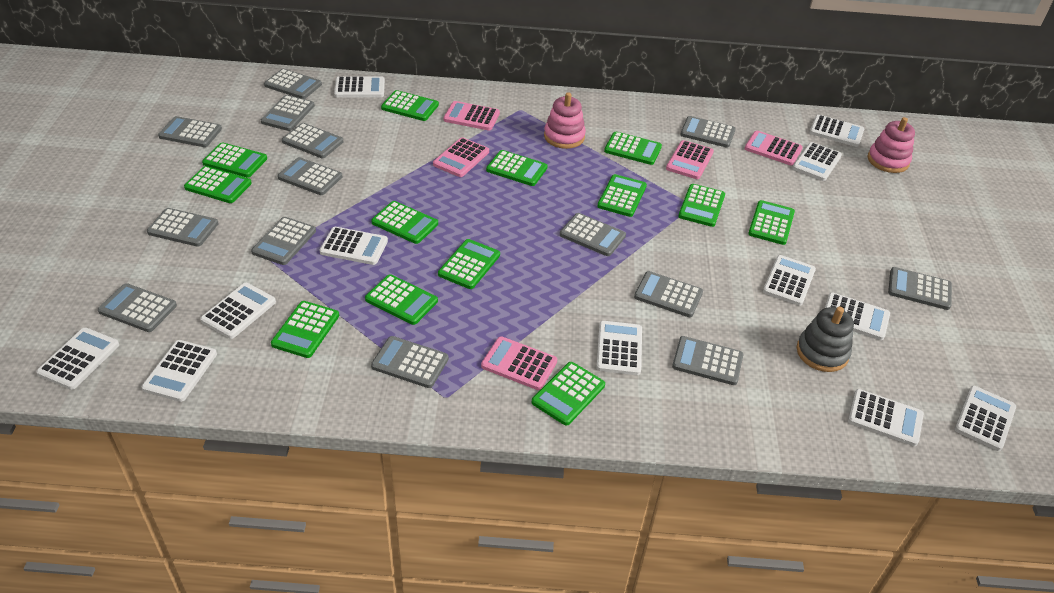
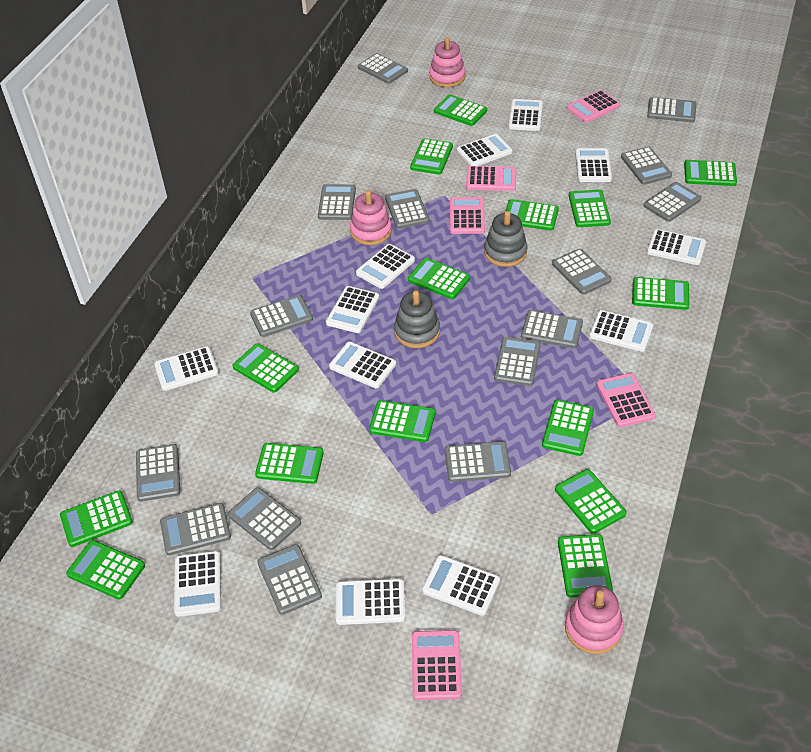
green calculator: 13 -> 15
grey calculator: 14 -> 15
grey stacking toy: 1 -> 2
pink stacking toy: 2 -> 3

